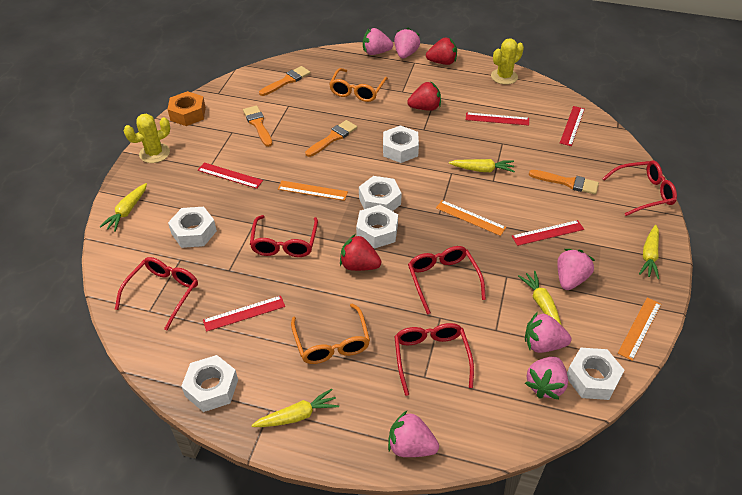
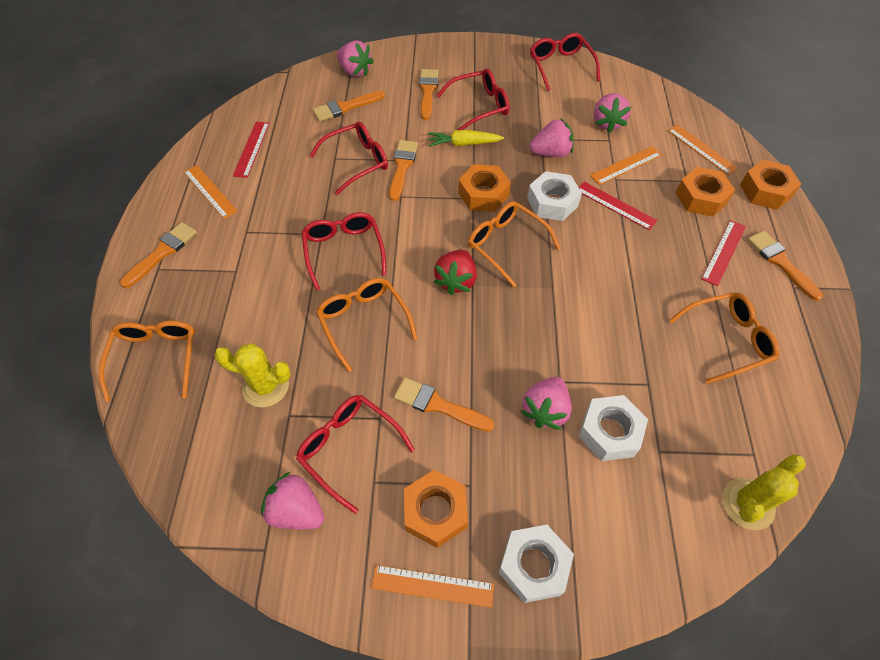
orange brush: 4 -> 6
orange glasses: 2 -> 4
orange nut: 1 -> 4
orange ruler: 3 -> 4
pink strawberry: 6 -> 5
red ruler: 5 -> 3
red strawberry: 3 -> 1
white nut: 6 -> 3
yellow carrot: 5 -> 1

